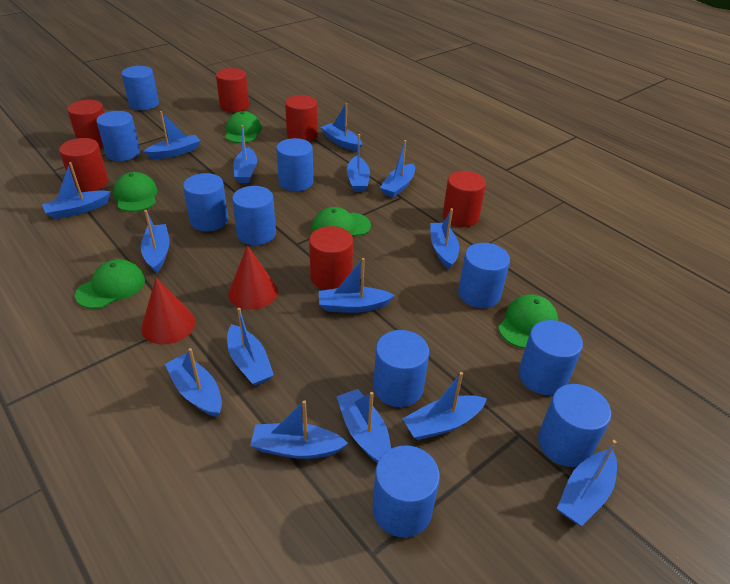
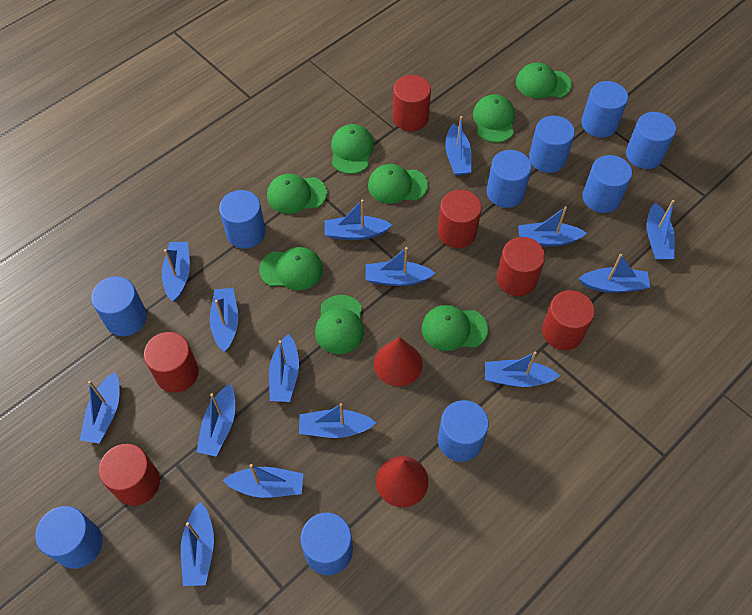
green cap: 5 -> 8

